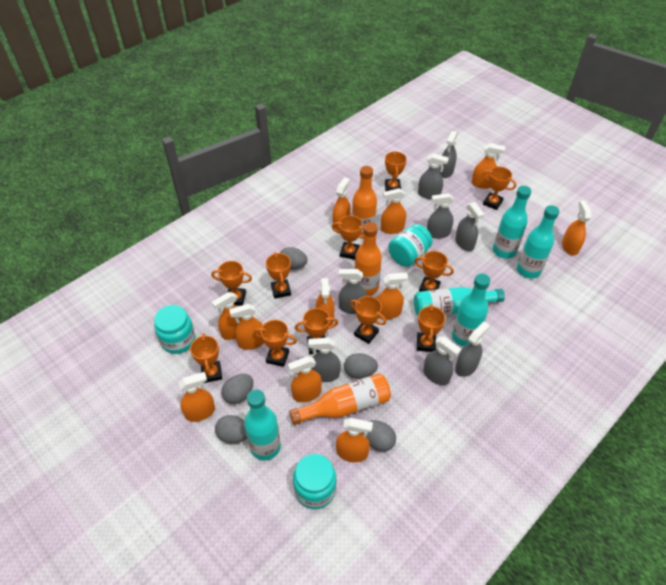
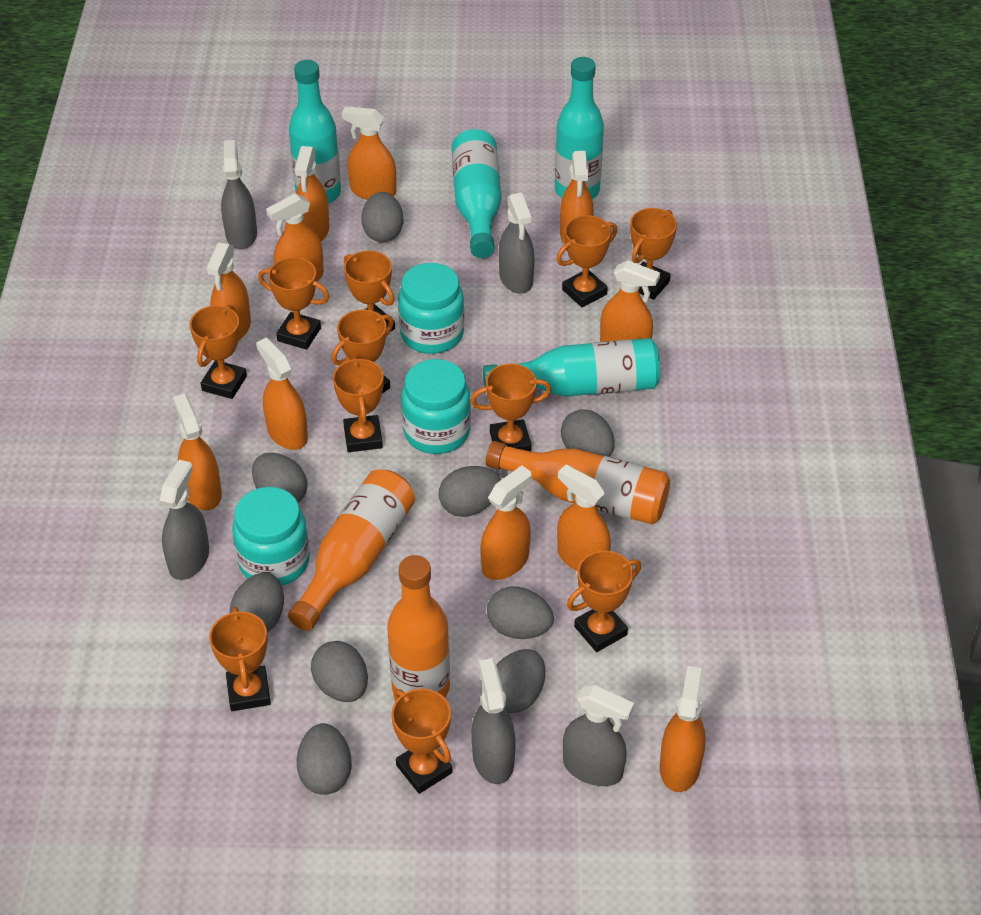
grey egg: 5 -> 9
grey spray bottle: 8 -> 5
turquoise bottle: 5 -> 4

